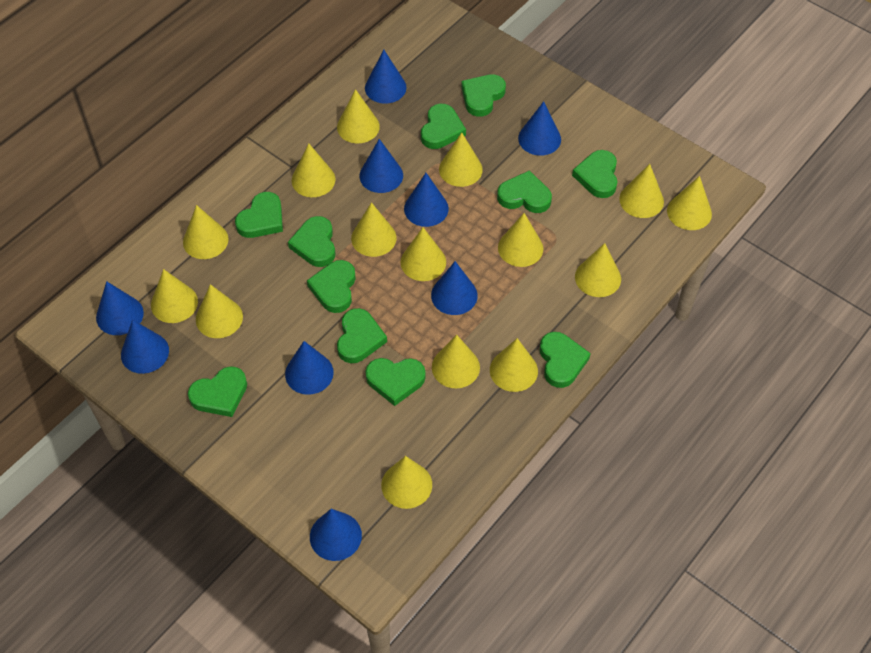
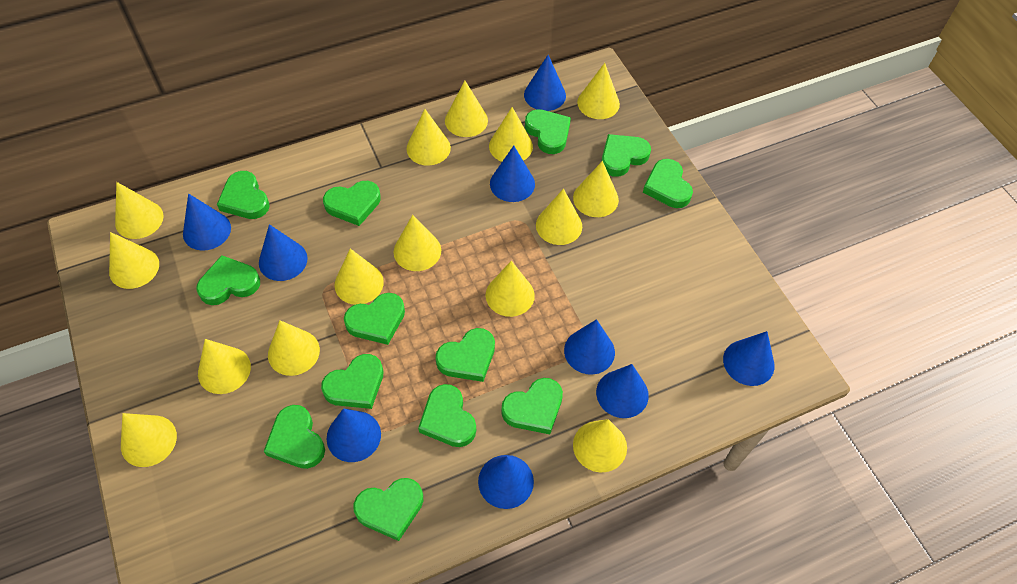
green heart: 11 -> 13

